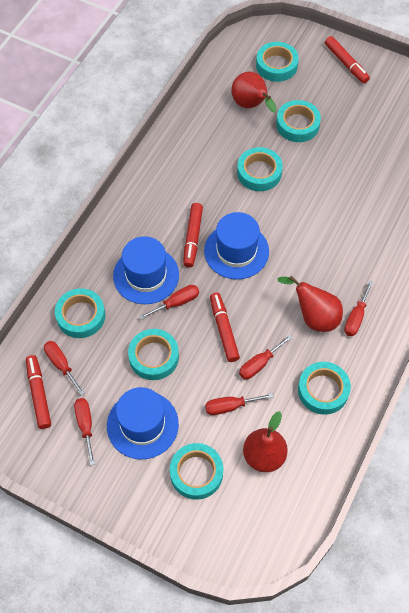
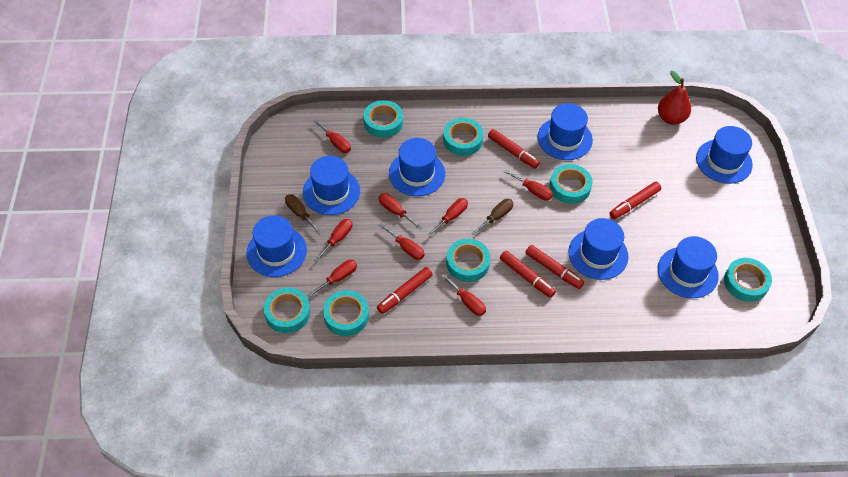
blue hat: 3 -> 7
brown screwdriver: 0 -> 2
red marker: 4 -> 5
red pear: 3 -> 1
red screwdriver: 6 -> 8

